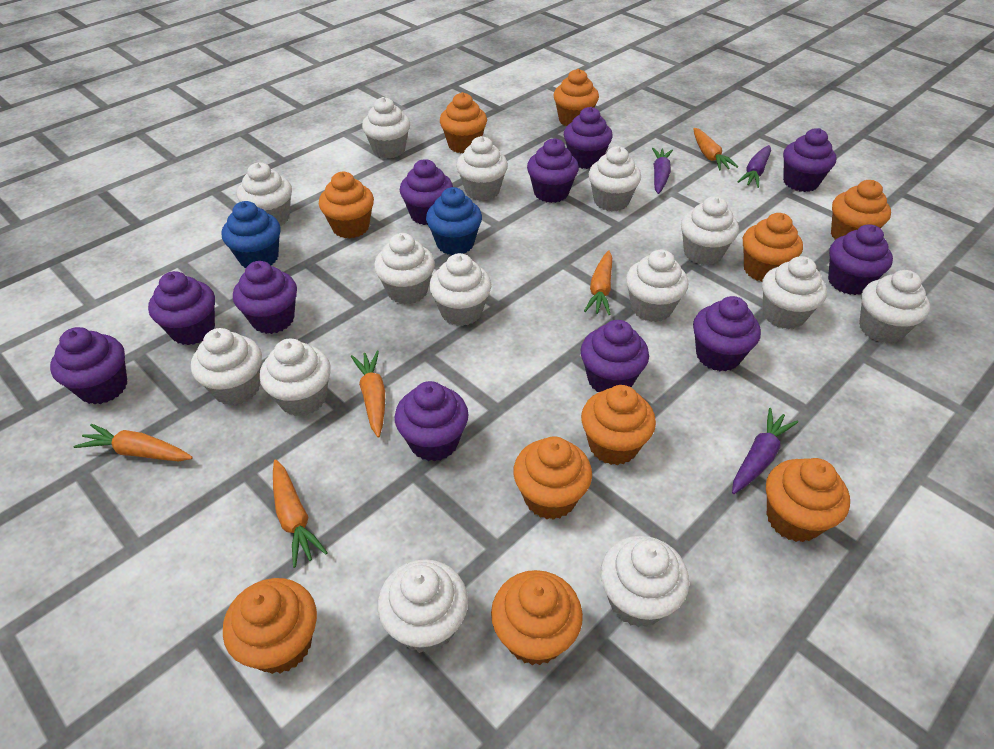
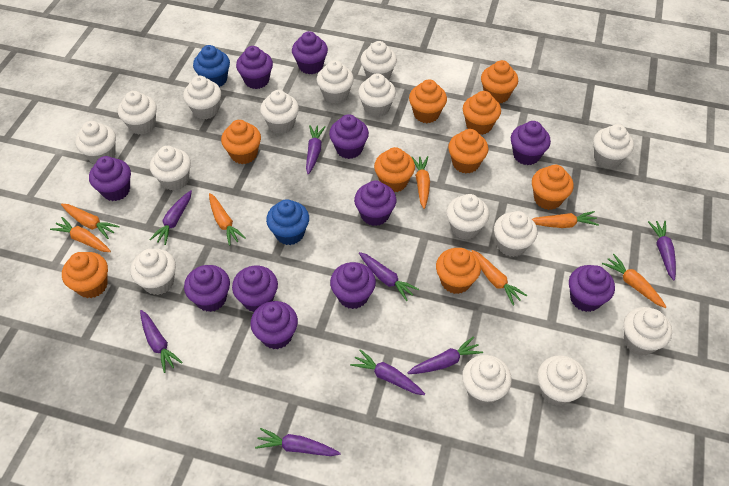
orange carrot: 5 -> 7
orange cupcake: 10 -> 9
purple carrot: 3 -> 8
white cupcake: 14 -> 15

